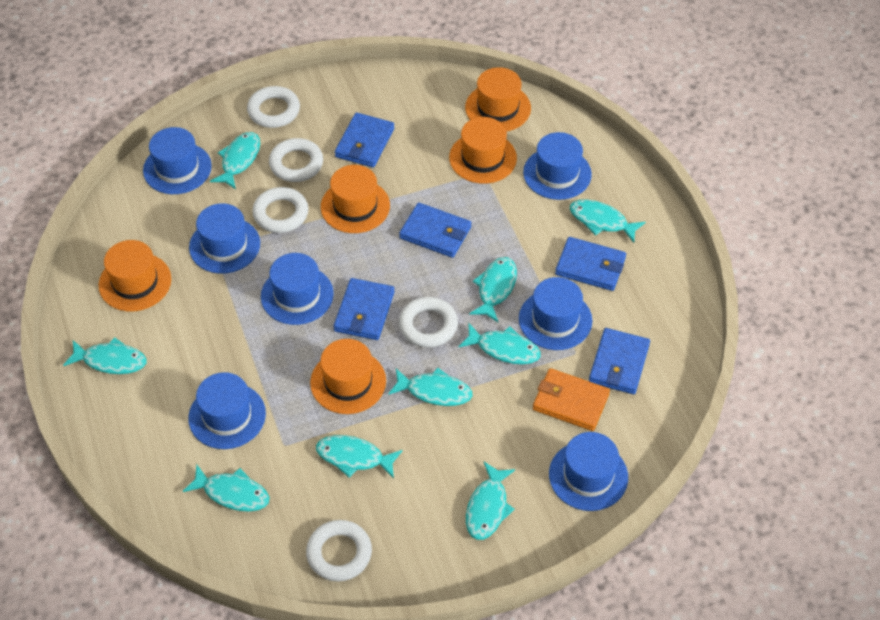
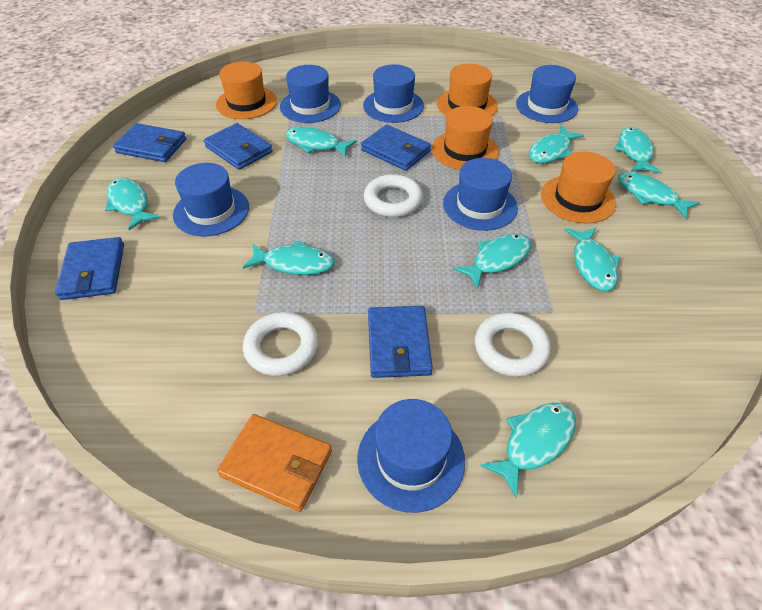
blue hat: 7 -> 6
orange hat: 5 -> 4
white ring: 5 -> 3

